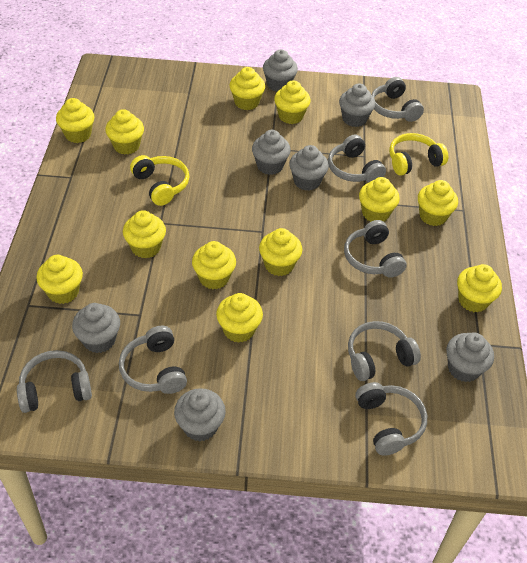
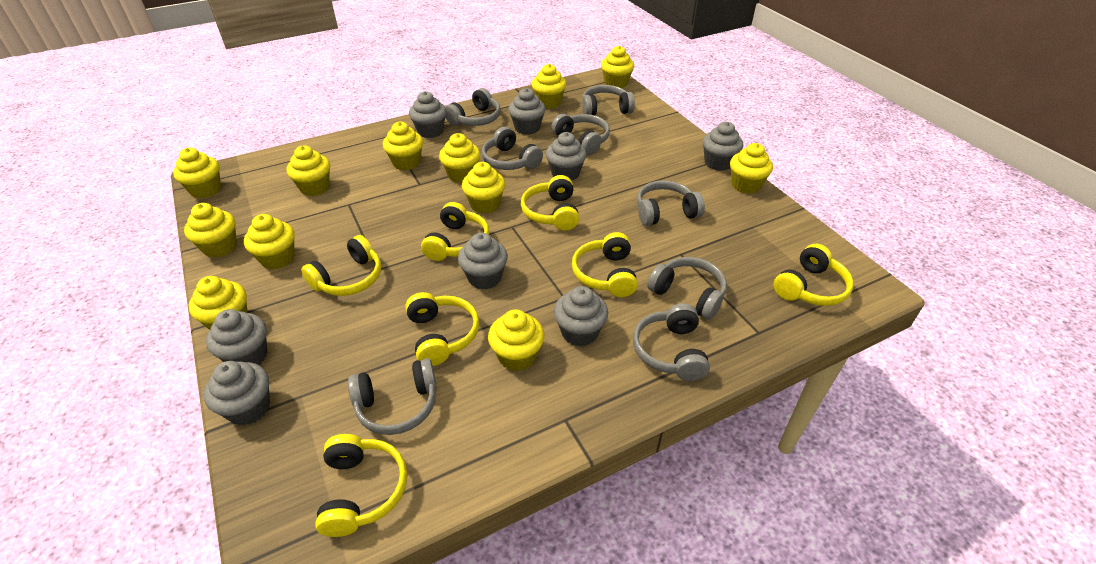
grey cupcake: 7 -> 8
grey headphones: 7 -> 8
yellow headphones: 2 -> 7

